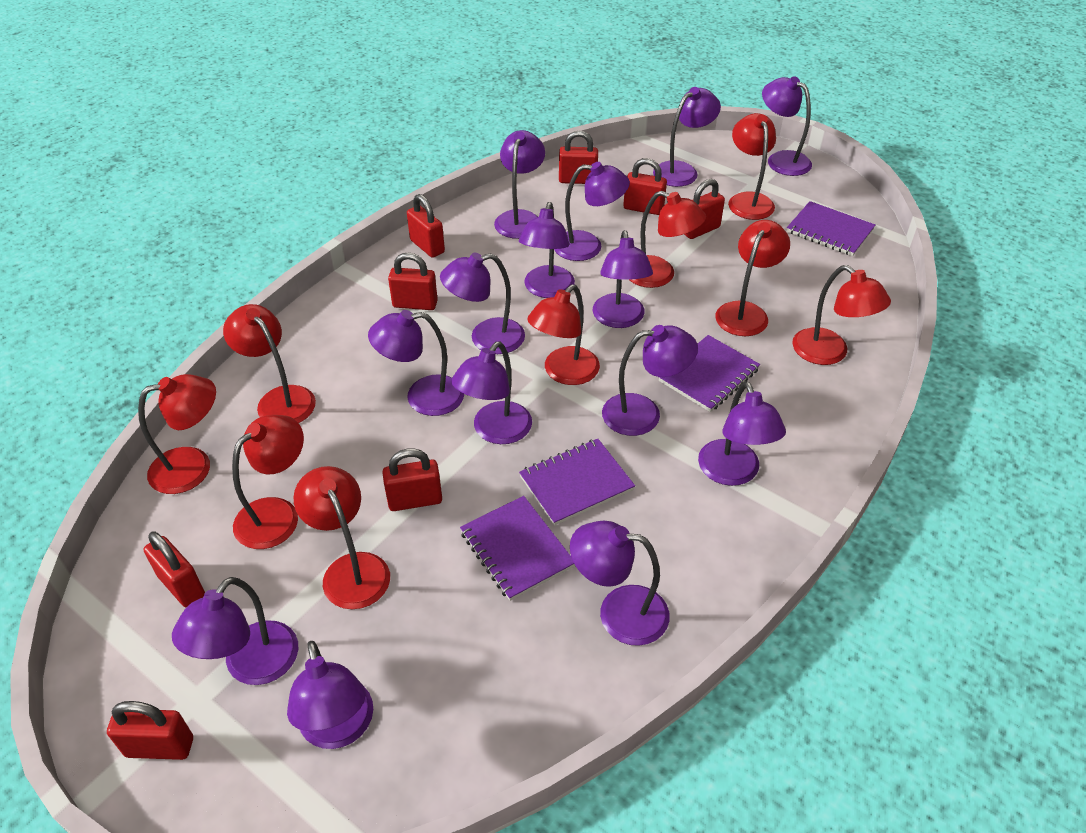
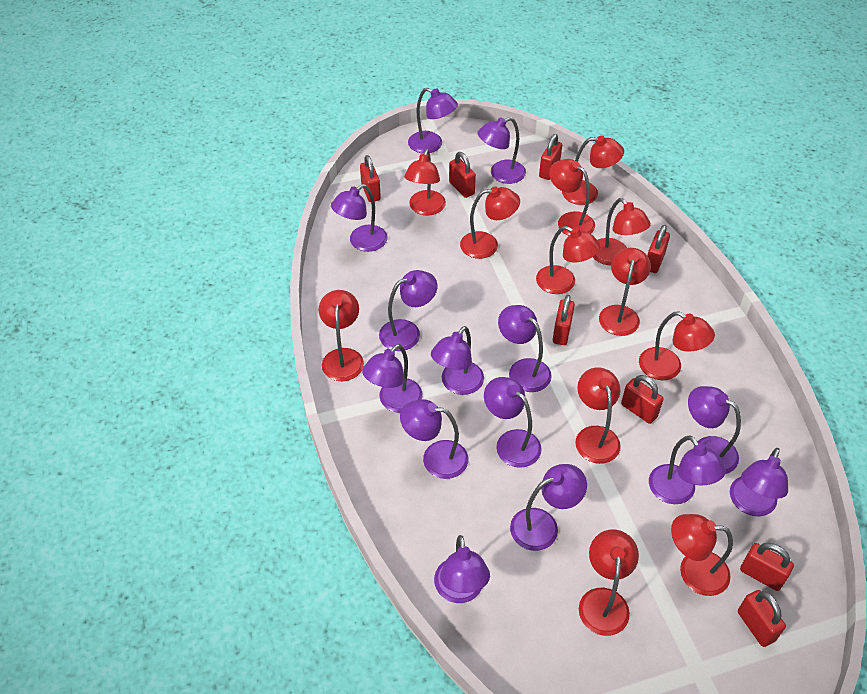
purple notebook: 4 -> 0
red lamp: 9 -> 12

